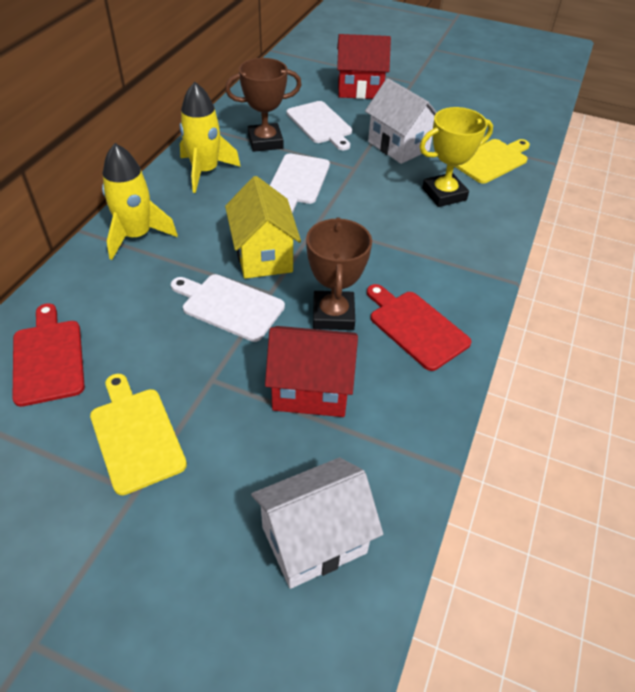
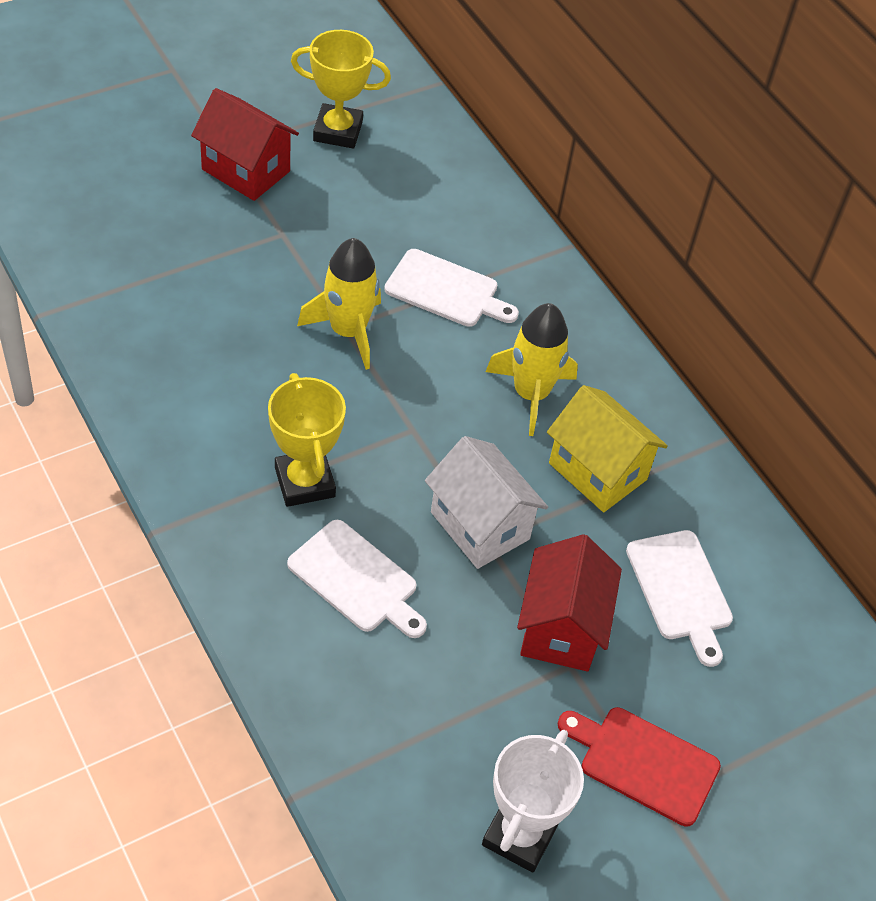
brown trophy: 2 -> 0
red cutting board: 2 -> 1
white house: 2 -> 1
white trophy: 0 -> 1
yellow cutting board: 2 -> 0
yellow trophy: 1 -> 2

